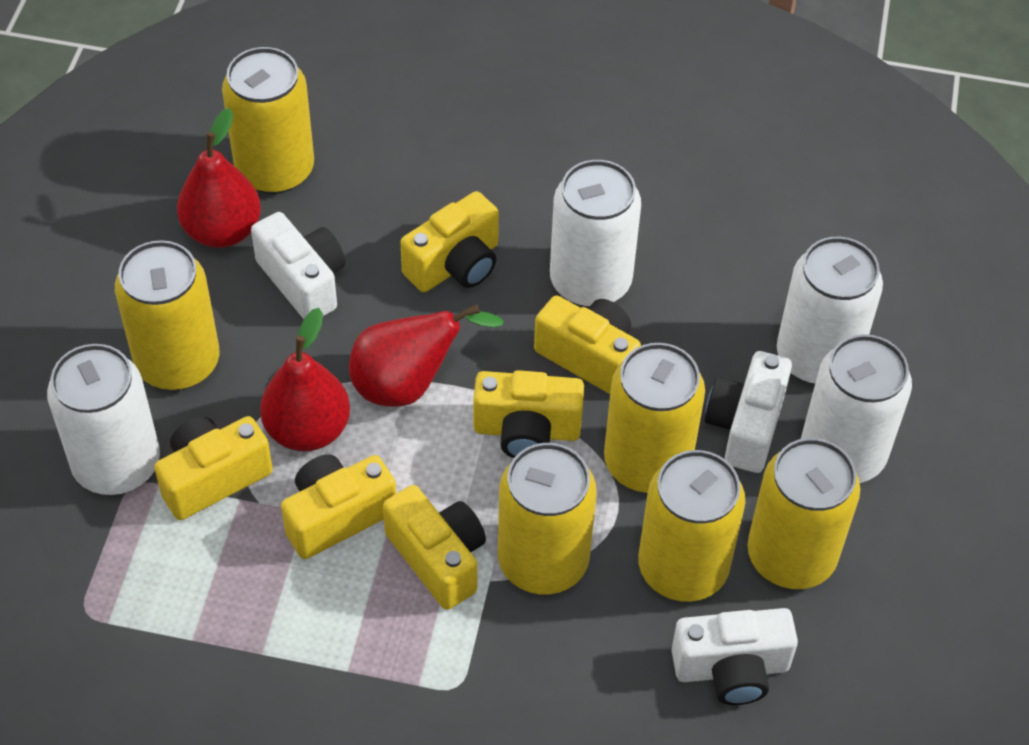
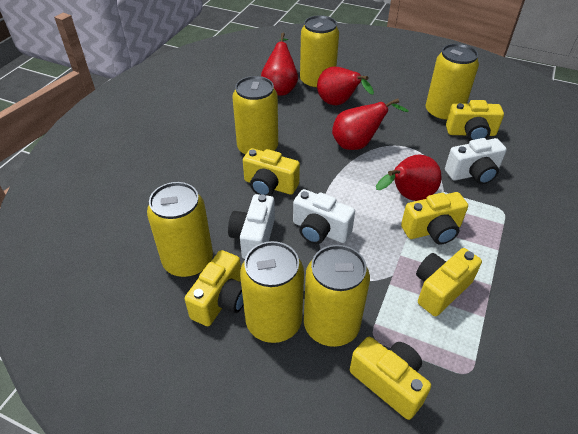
red pear: 3 -> 4
white can: 4 -> 0

